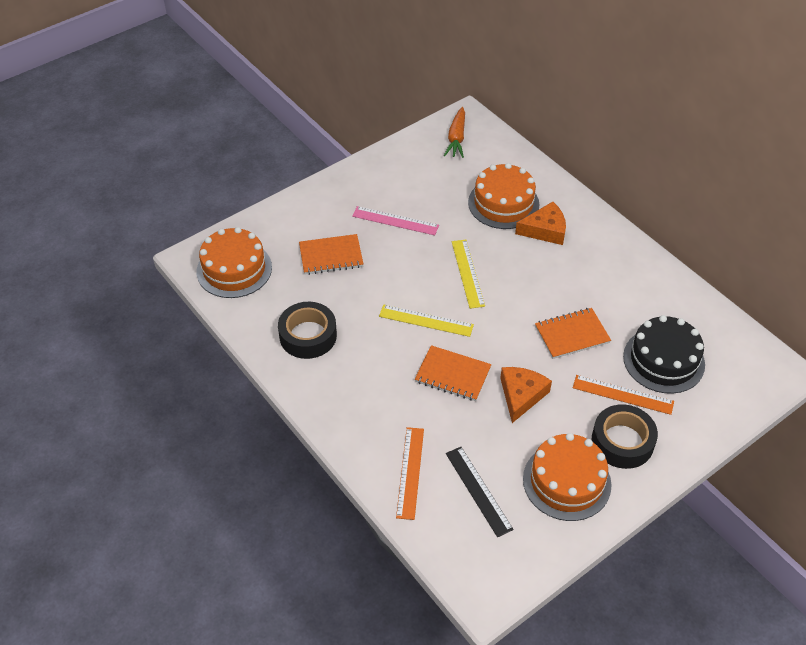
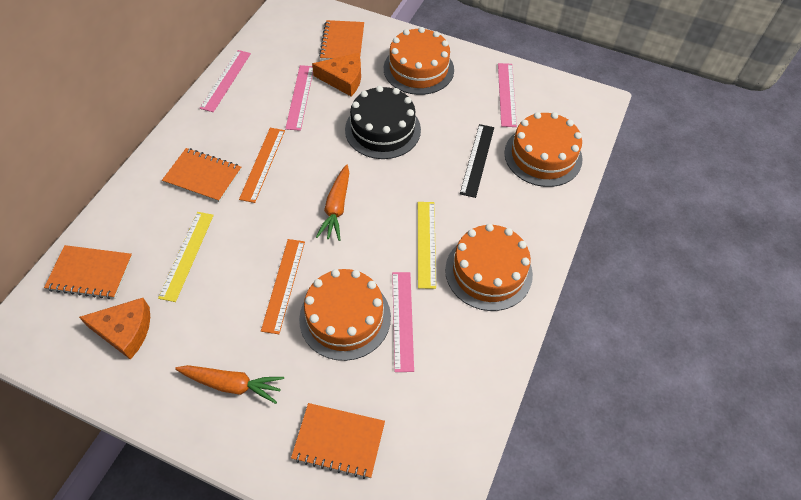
black tape: 2 -> 0
orange cake: 3 -> 4
orange carrot: 1 -> 2
orange notebook: 3 -> 4
pink ruler: 1 -> 4

